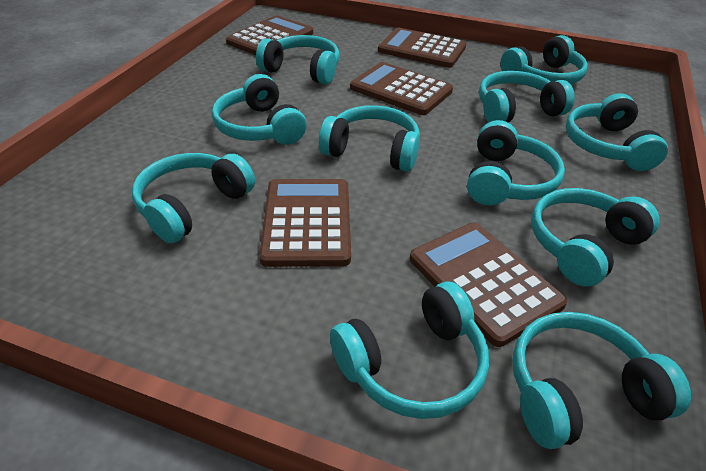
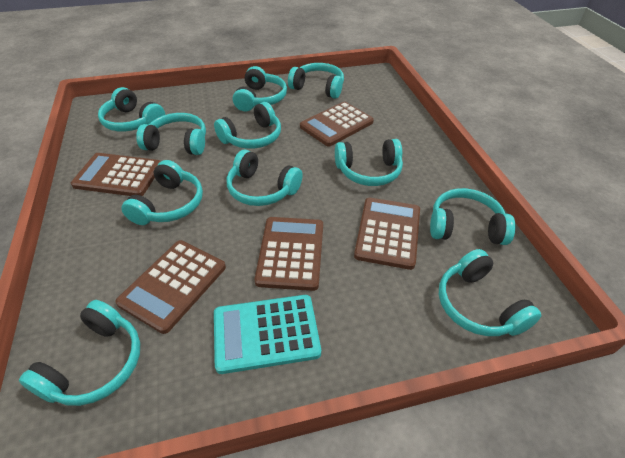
turquoise calculator: 0 -> 1

